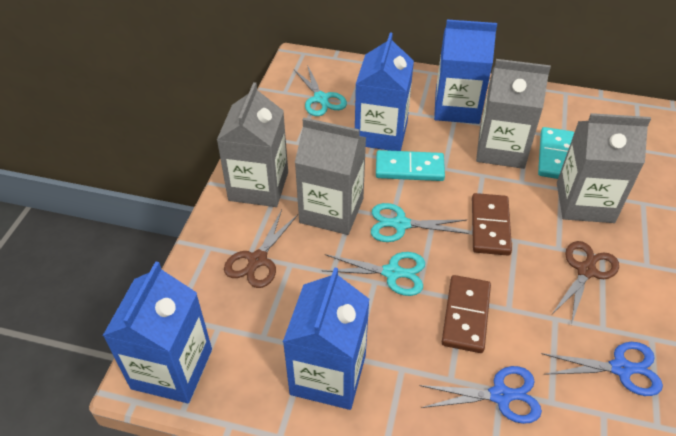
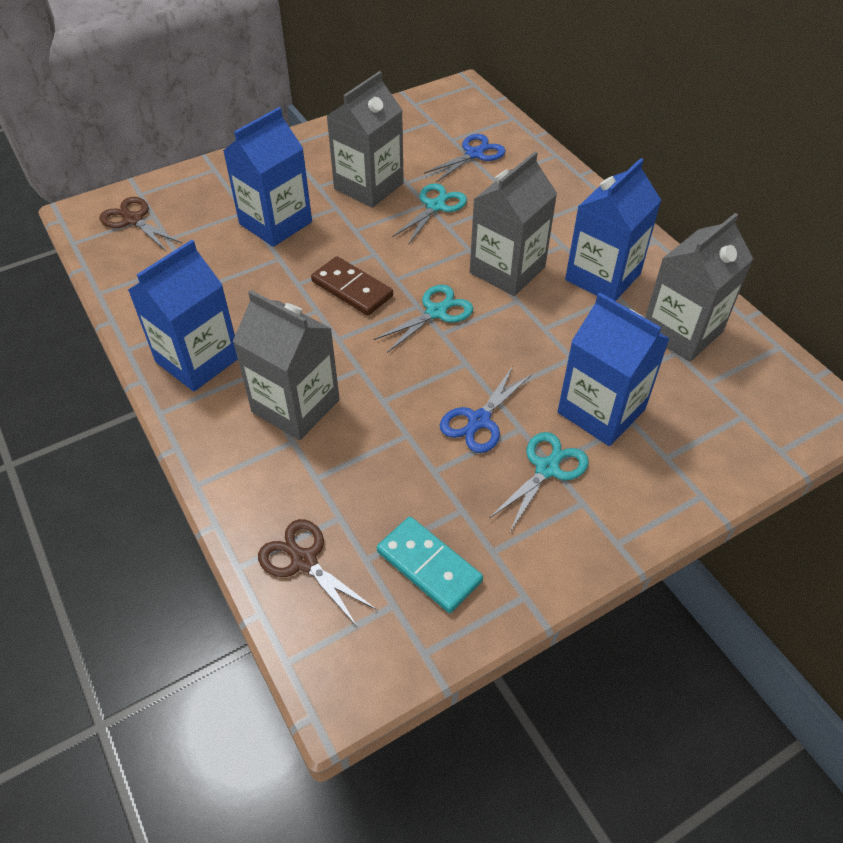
brown domino: 2 -> 1
turquoise domino: 2 -> 1

